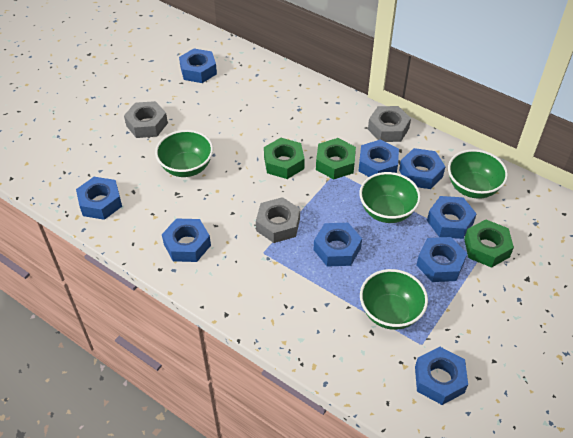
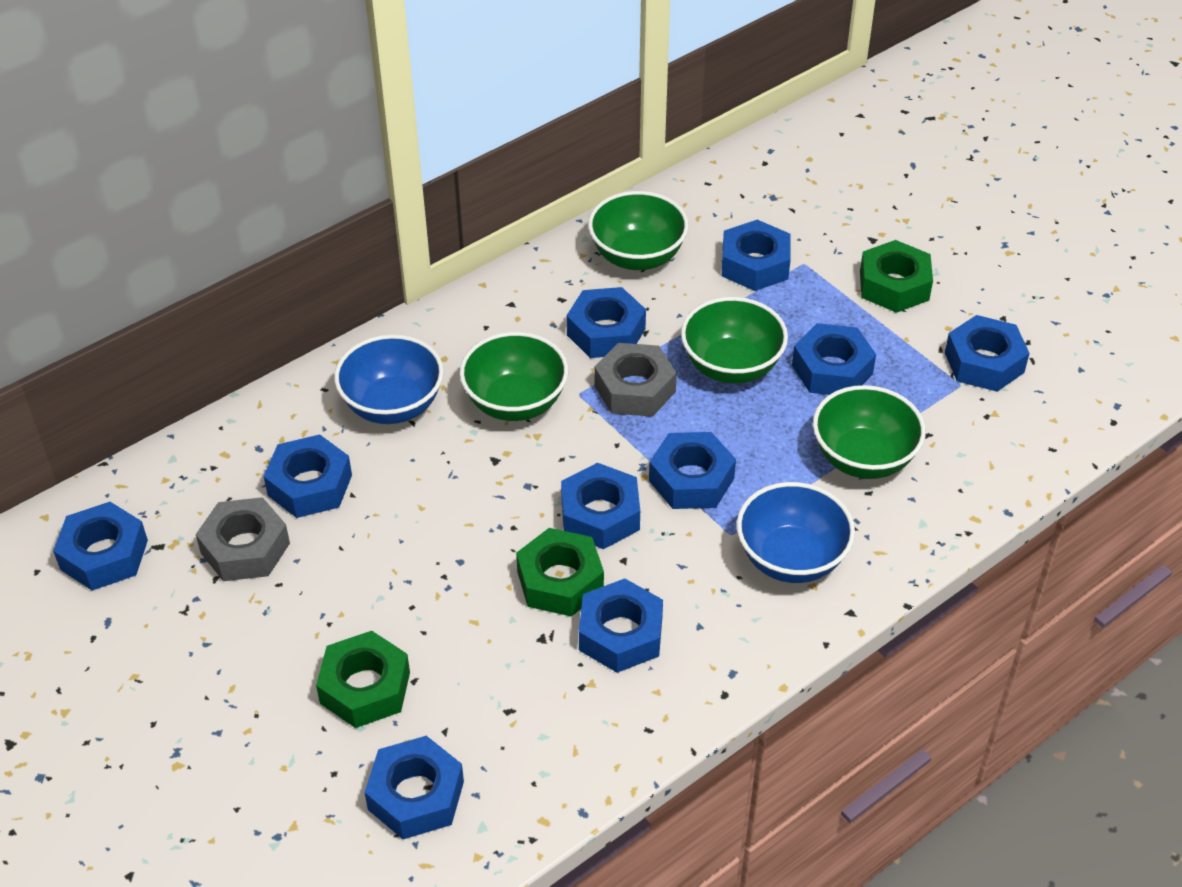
blue bowl: 0 -> 2
blue nut: 9 -> 10
grey nut: 3 -> 2

